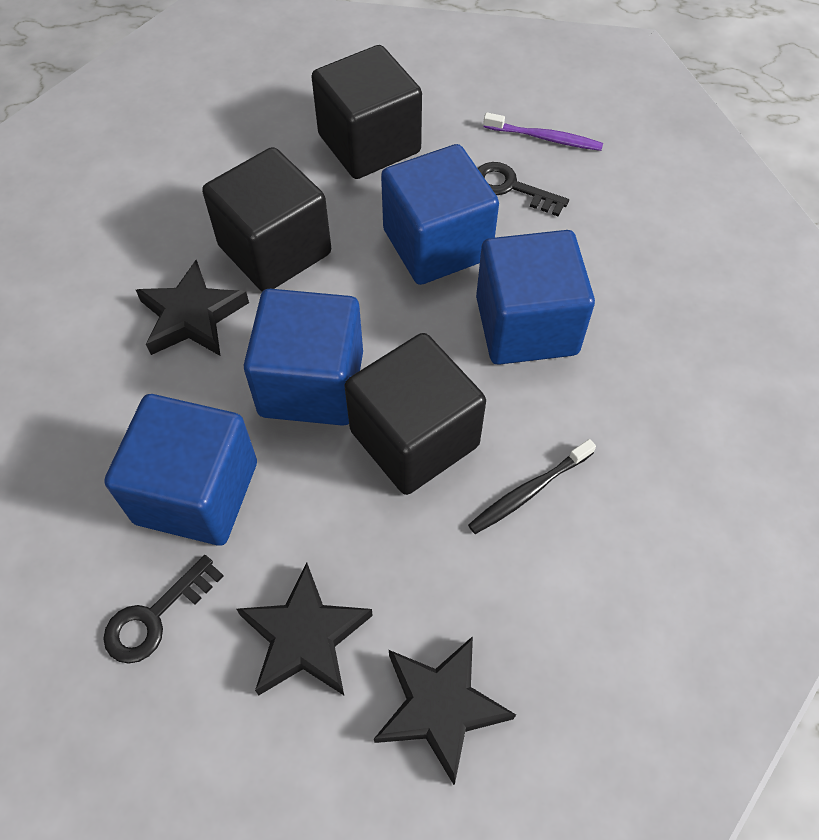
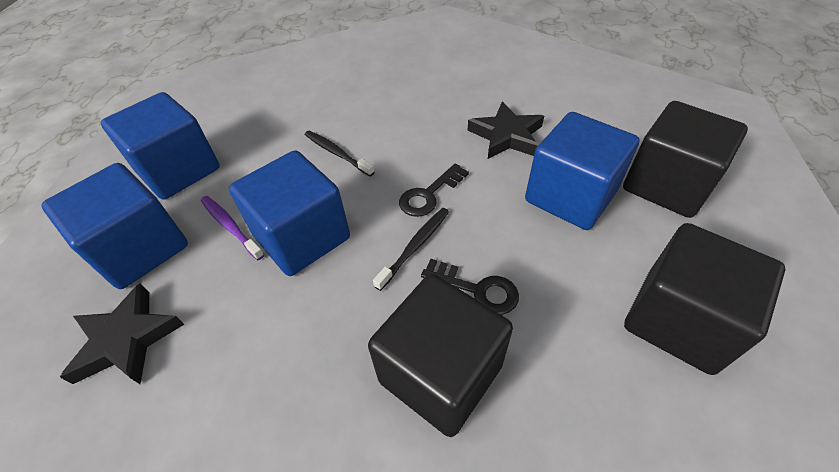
black star: 3 -> 2
black toothbrush: 1 -> 2

